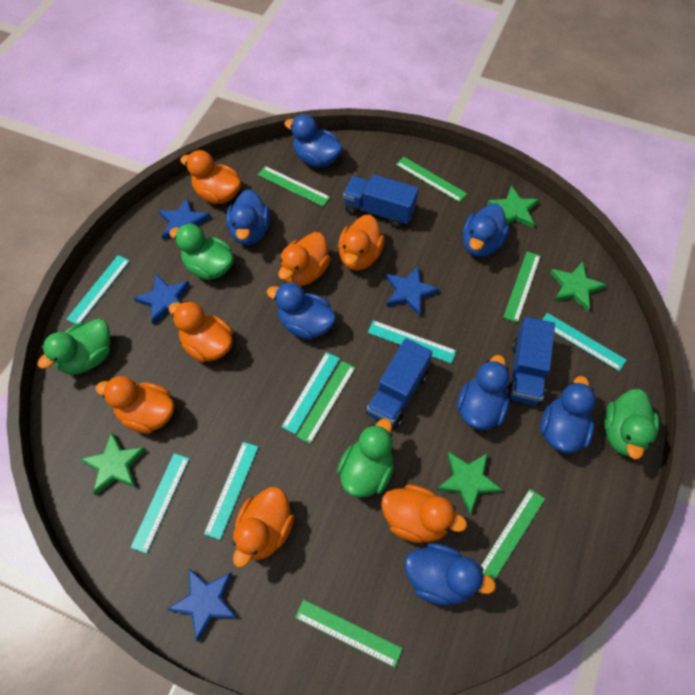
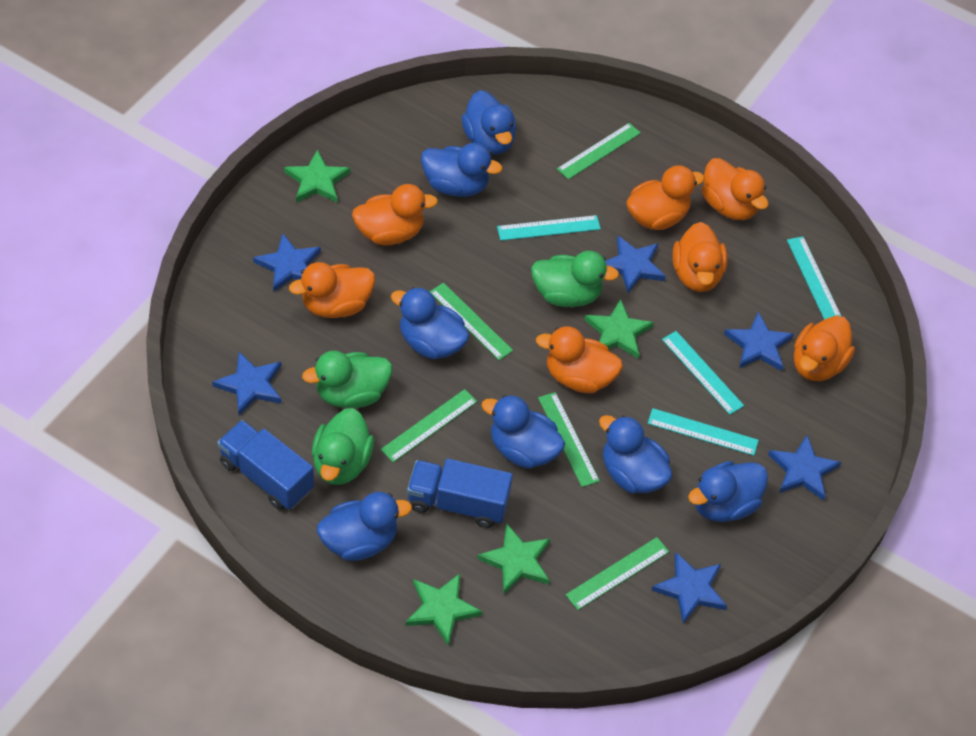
blue star: 4 -> 6
blue truck: 3 -> 2
green duck: 4 -> 3
green ruler: 6 -> 5
turquoise ruler: 6 -> 4

